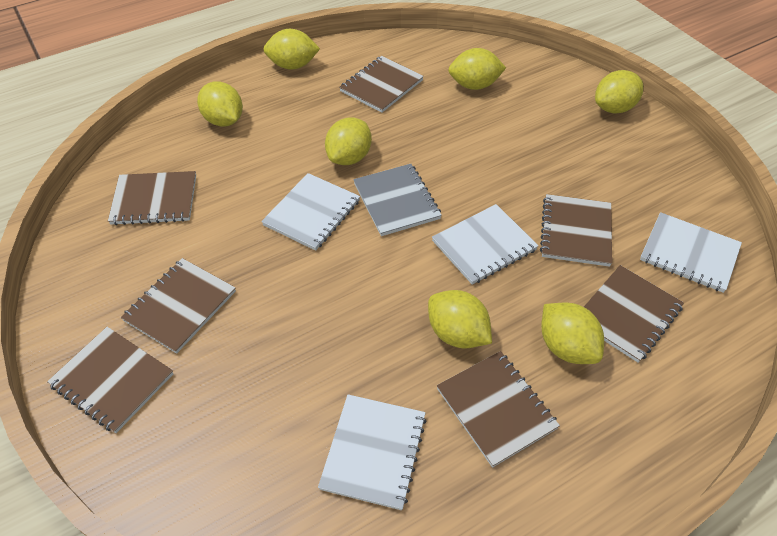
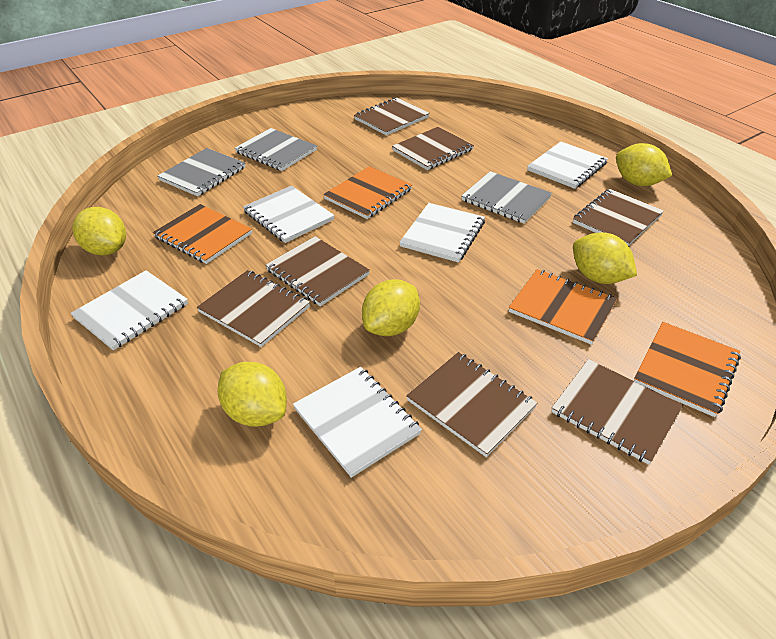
grey notebook: 1 -> 3
orange notebook: 0 -> 4
white notebook: 4 -> 5
yellow lemon: 7 -> 5

